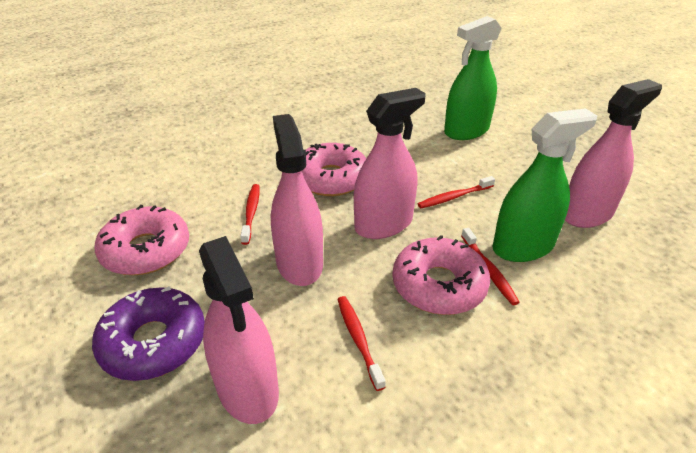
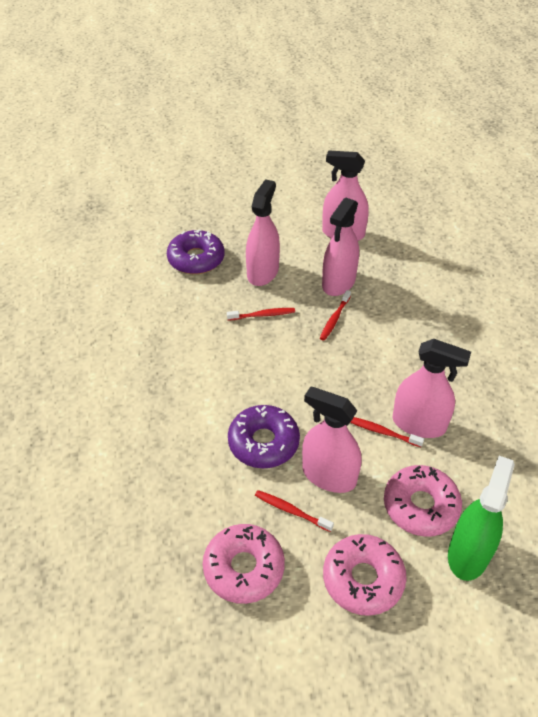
green spray bottle: 2 -> 1
pink spray bottle: 4 -> 5
purple donut: 1 -> 2

